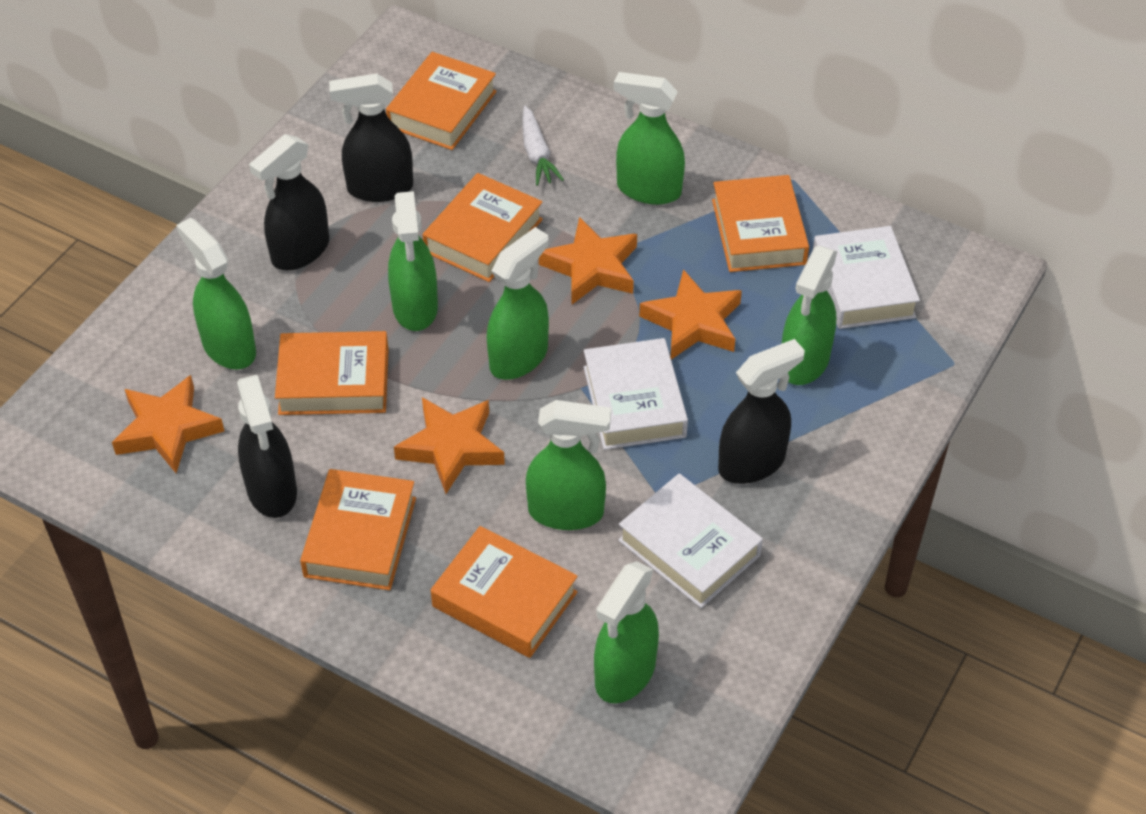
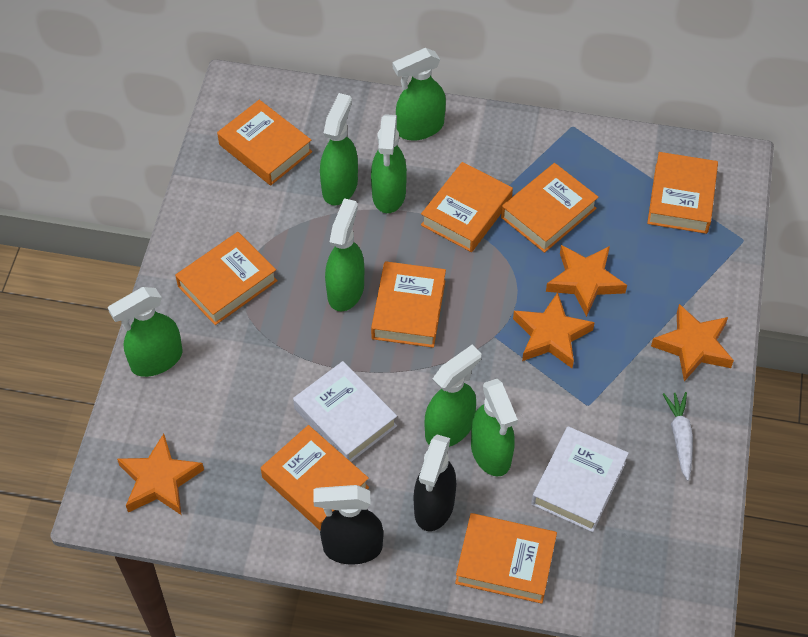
black spray bottle: 4 -> 2
orange book: 6 -> 8
white book: 3 -> 2

